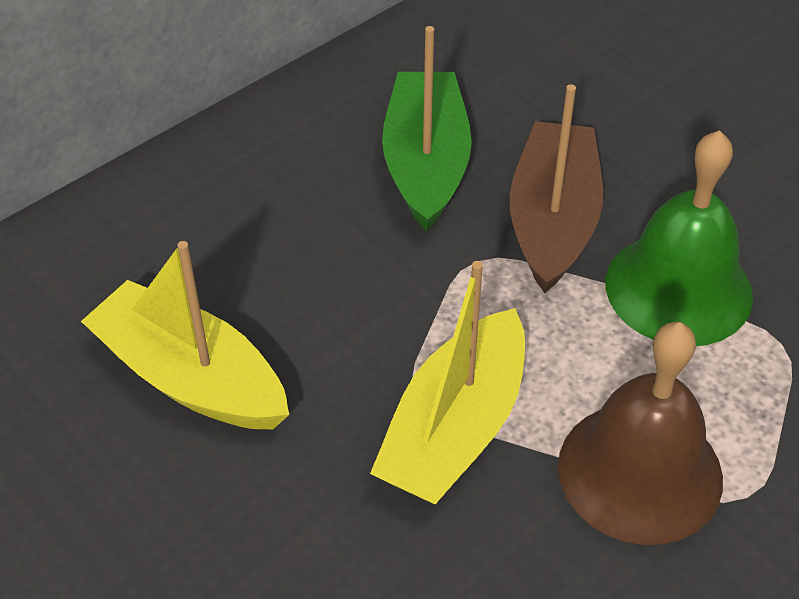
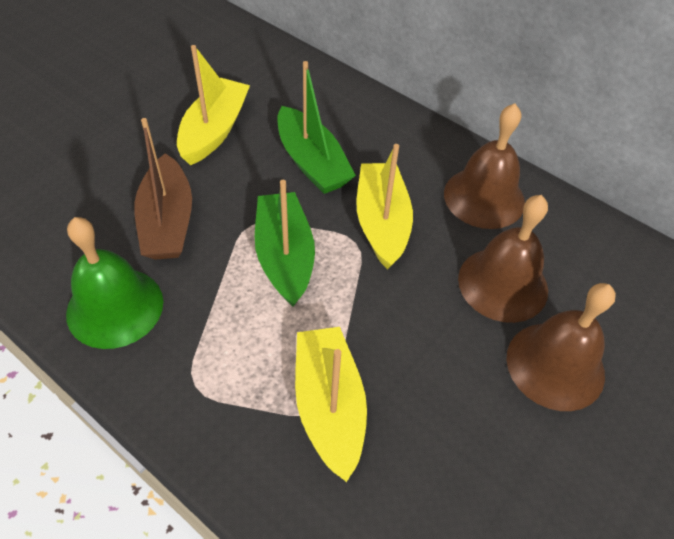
brown bell: 1 -> 3
green boat: 1 -> 2
yellow boat: 2 -> 3

